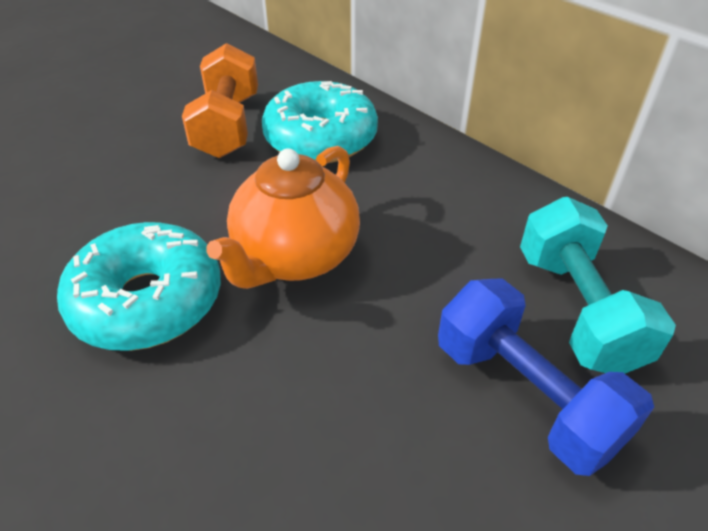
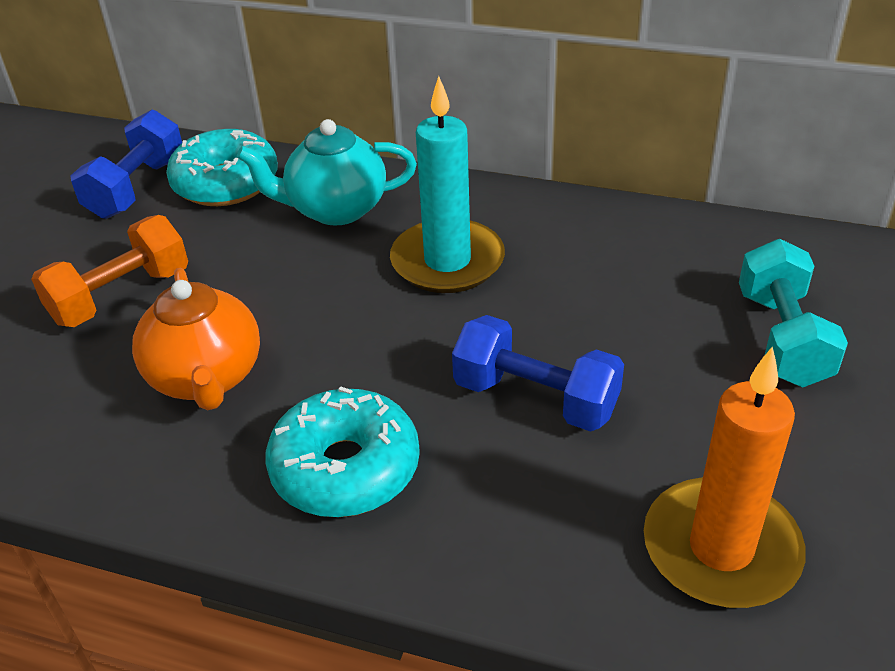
blue dumbbell: 1 -> 2
orange candle: 0 -> 1
turquoise candle: 0 -> 1
turquoise teapot: 0 -> 1

